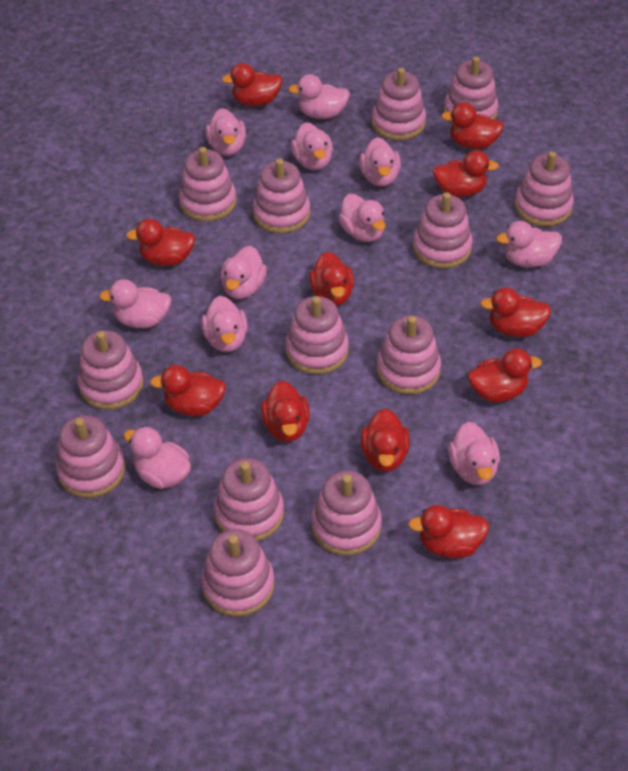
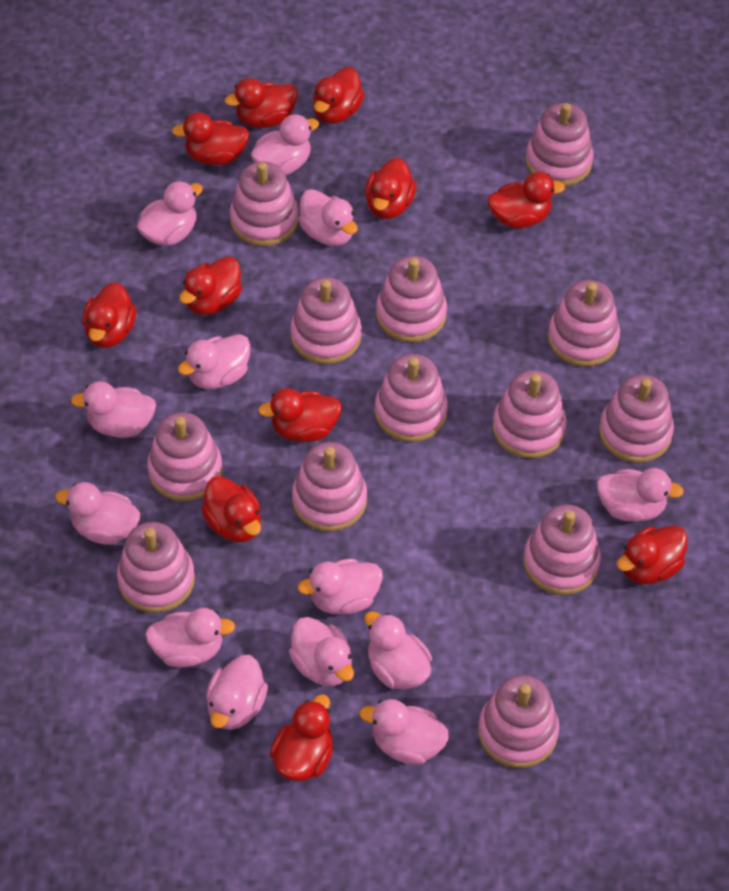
pink duck: 11 -> 13

